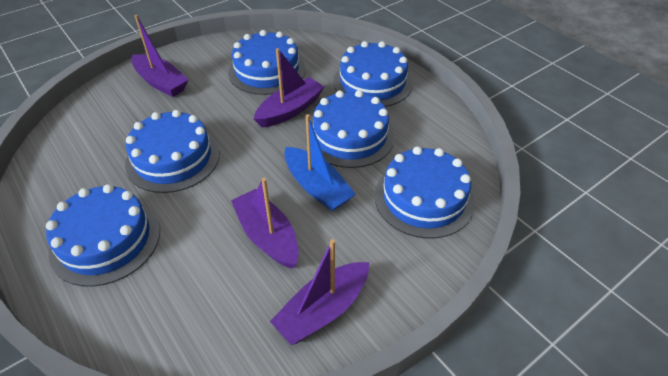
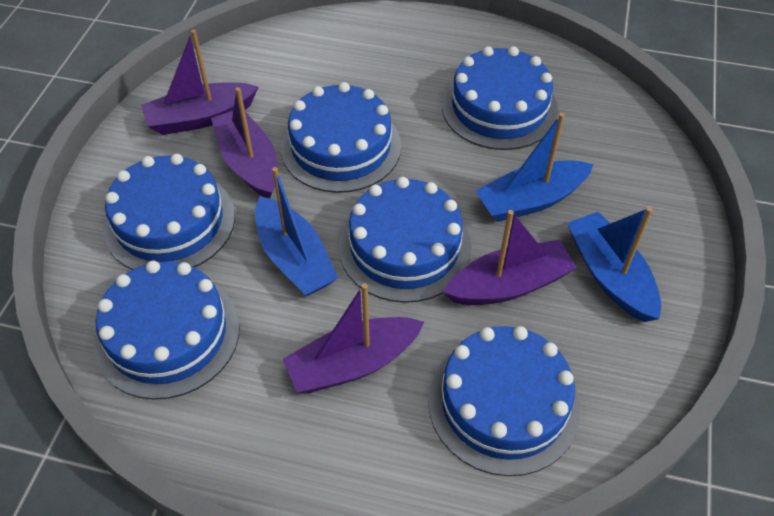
blue boat: 1 -> 3

